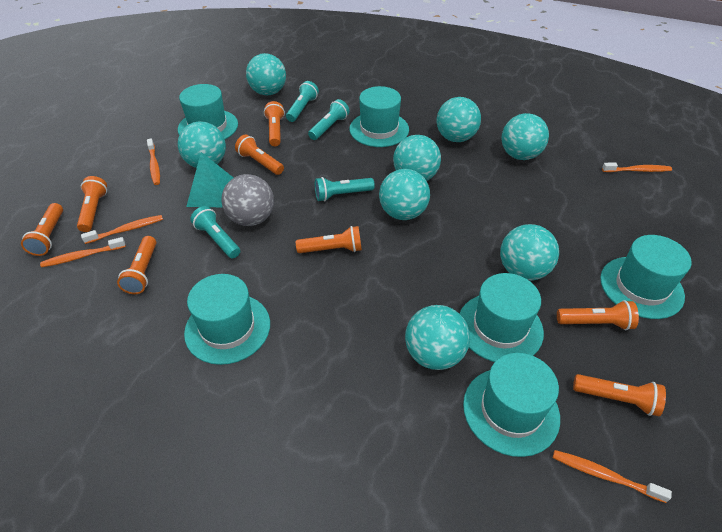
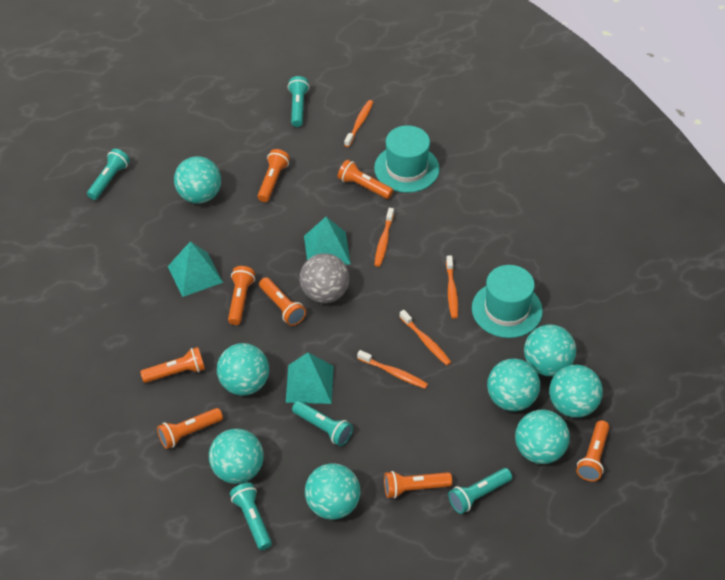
turquoise flashlight: 4 -> 5
turquoise hat: 6 -> 2
turquoise pyramid: 1 -> 3

